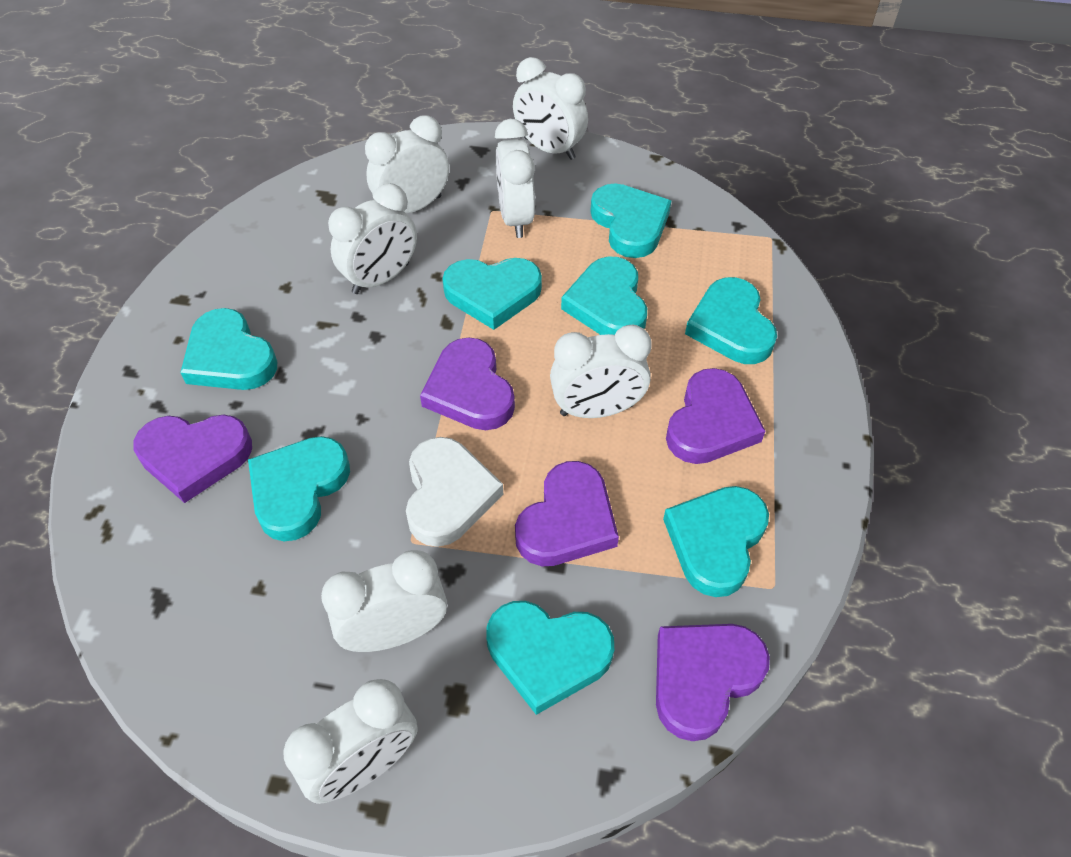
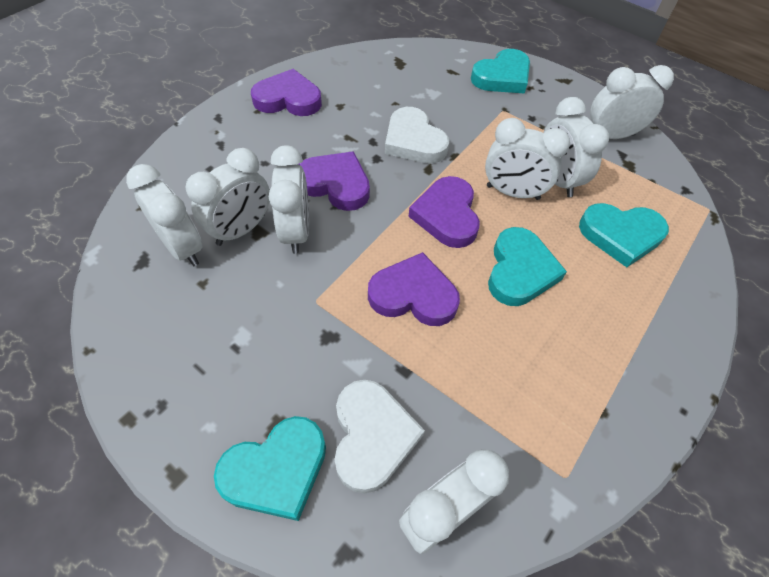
purple heart: 5 -> 4
turquoise heart: 8 -> 4
white heart: 1 -> 2

